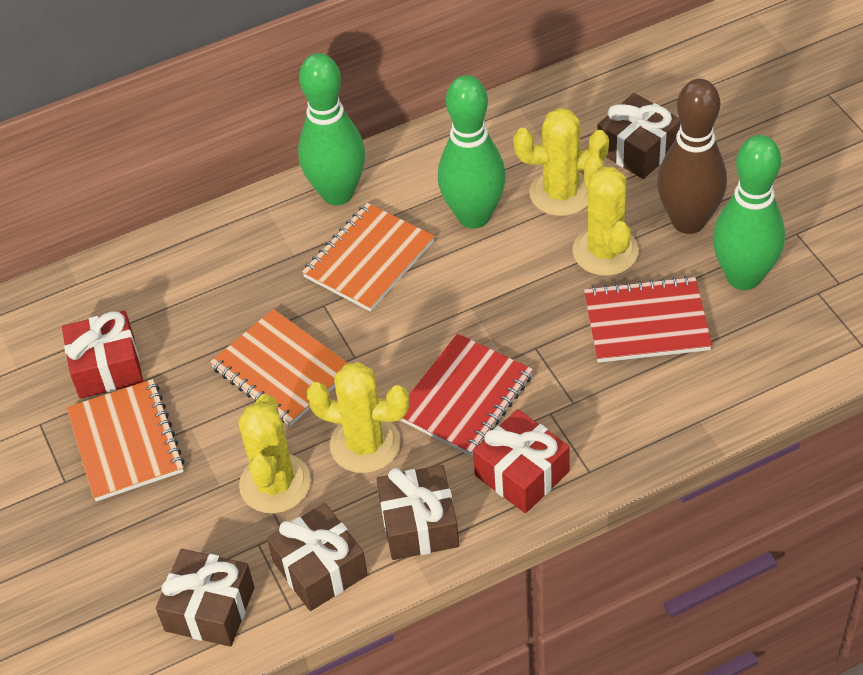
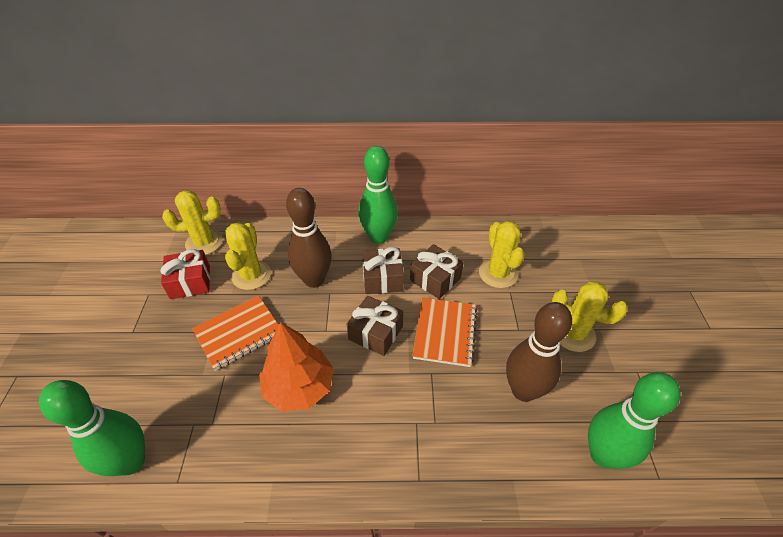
brown bowling pin: 1 -> 2
brown gift: 4 -> 3
orange notebook: 3 -> 2
orange tree: 0 -> 1
red gift: 2 -> 1
red notebook: 2 -> 0

